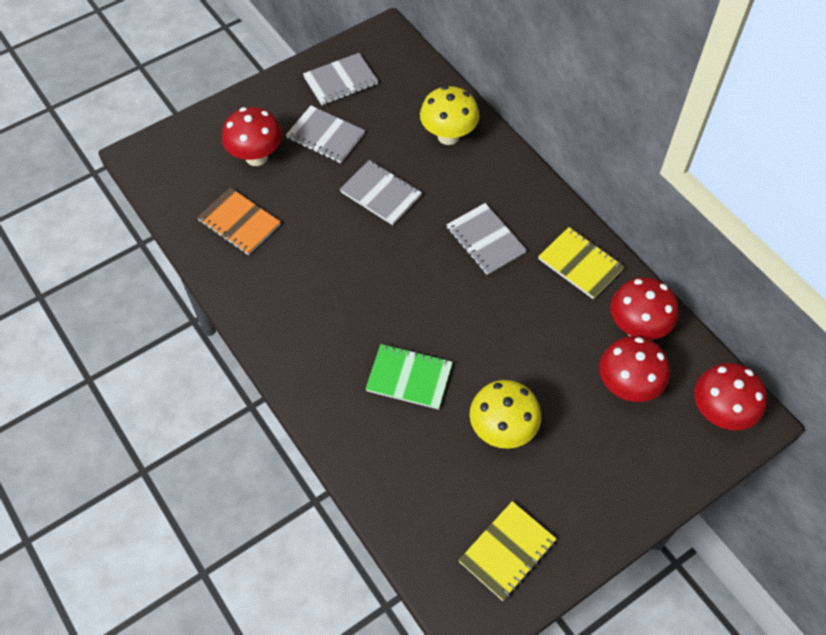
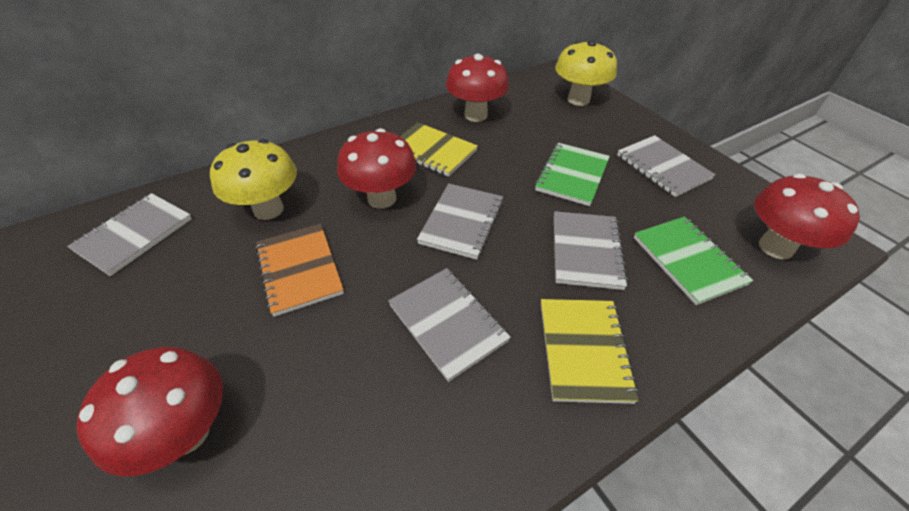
green notebook: 1 -> 2
grey notebook: 4 -> 5

